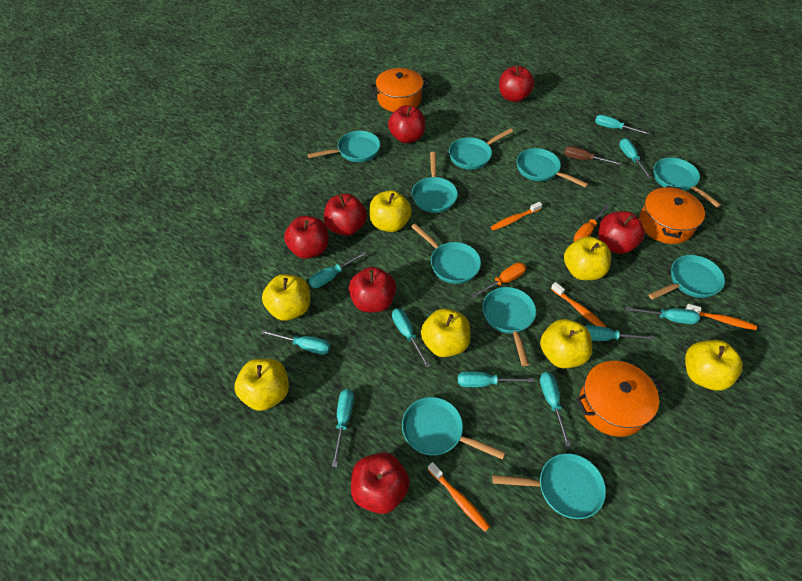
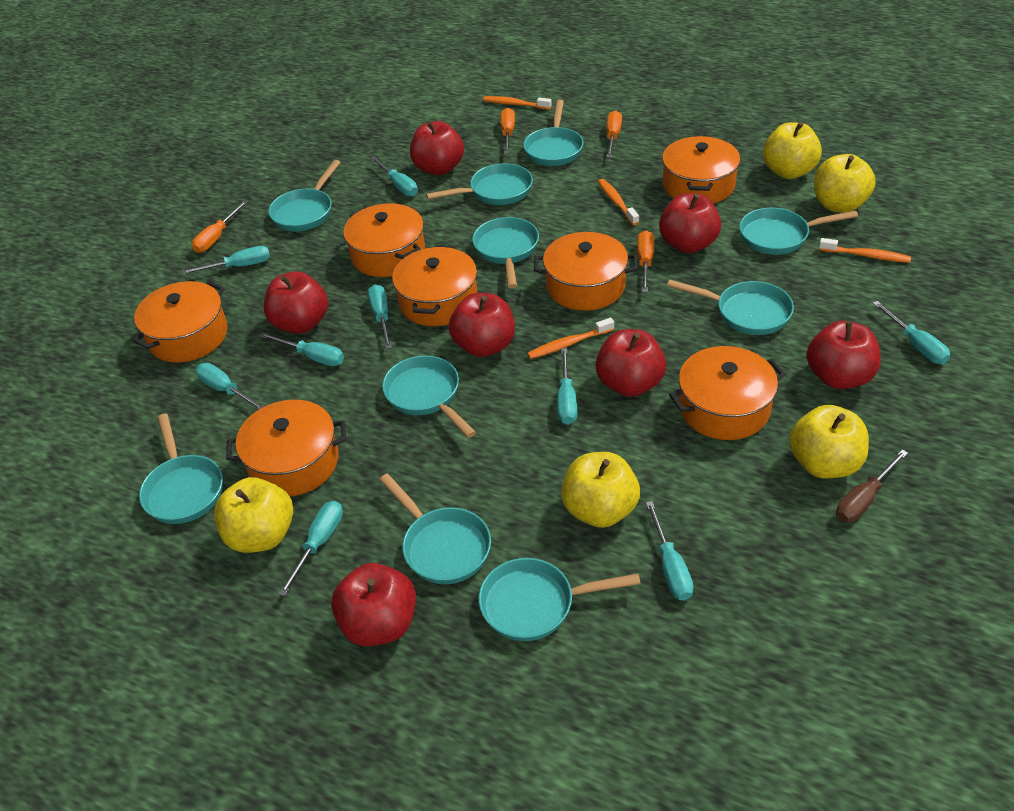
orange pot: 3 -> 7
orange screwdriver: 2 -> 4
turquoise screwdriver: 10 -> 9
yellow apple: 7 -> 5

